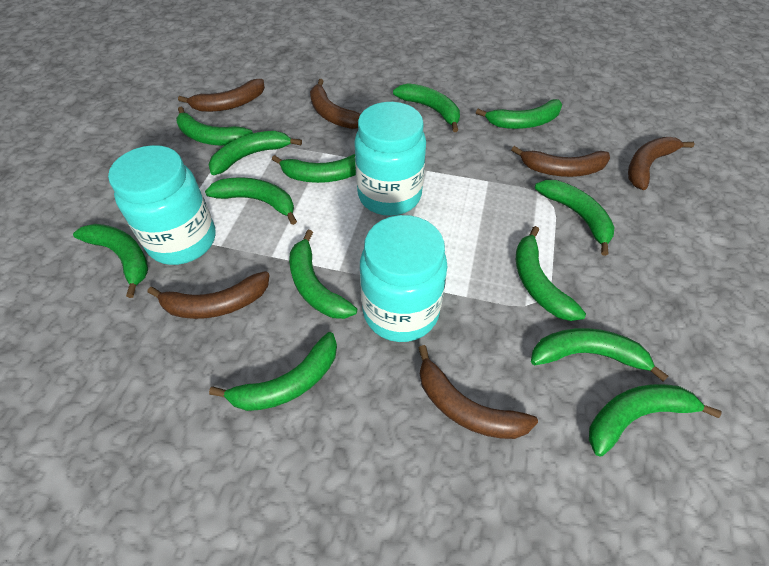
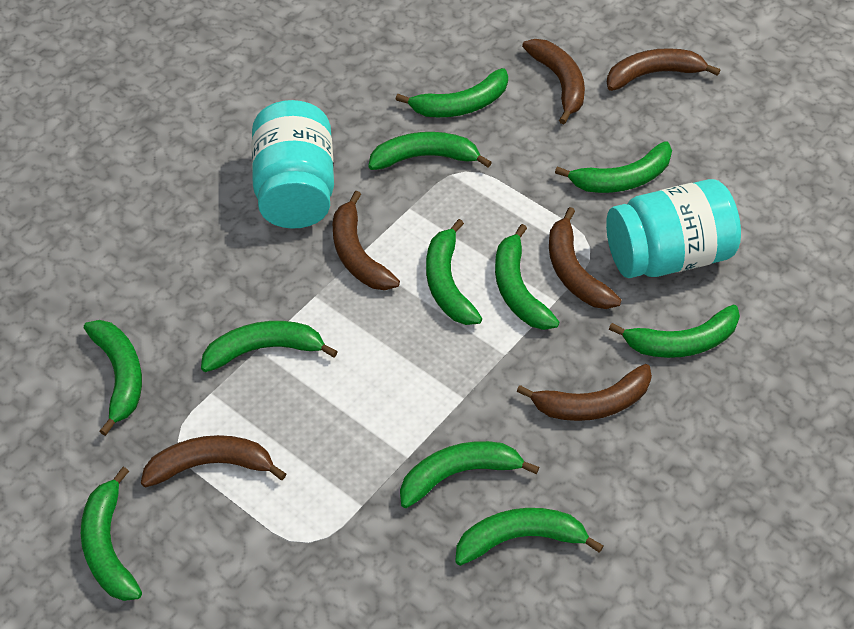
green banana: 13 -> 11
turquoise jar: 3 -> 2

